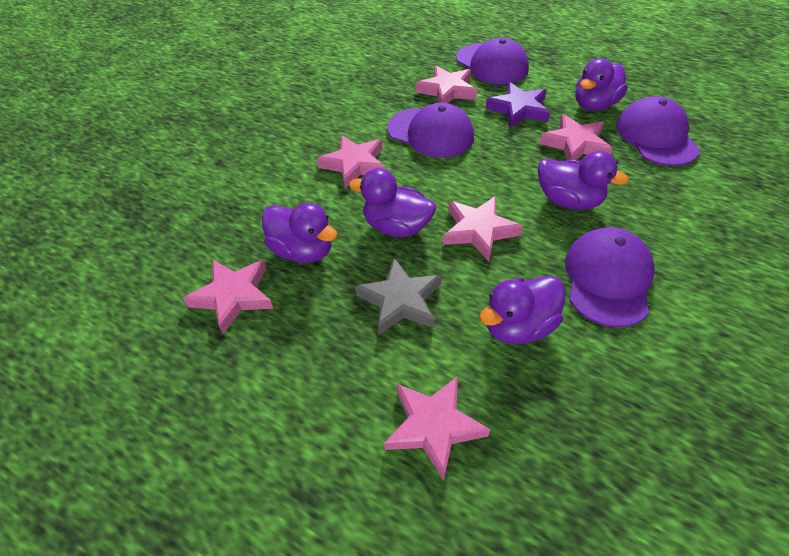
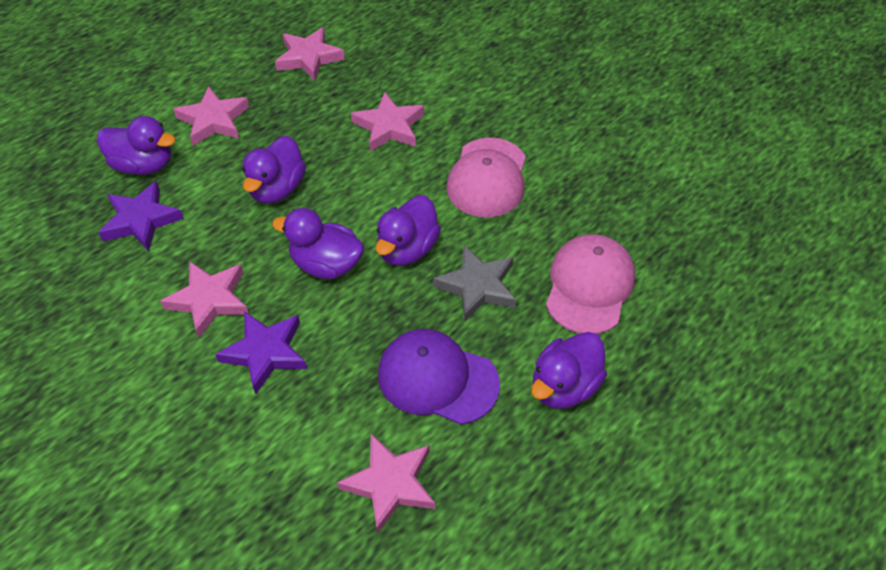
pink cap: 0 -> 2
pink star: 6 -> 5
purple cap: 4 -> 1
purple star: 1 -> 2

